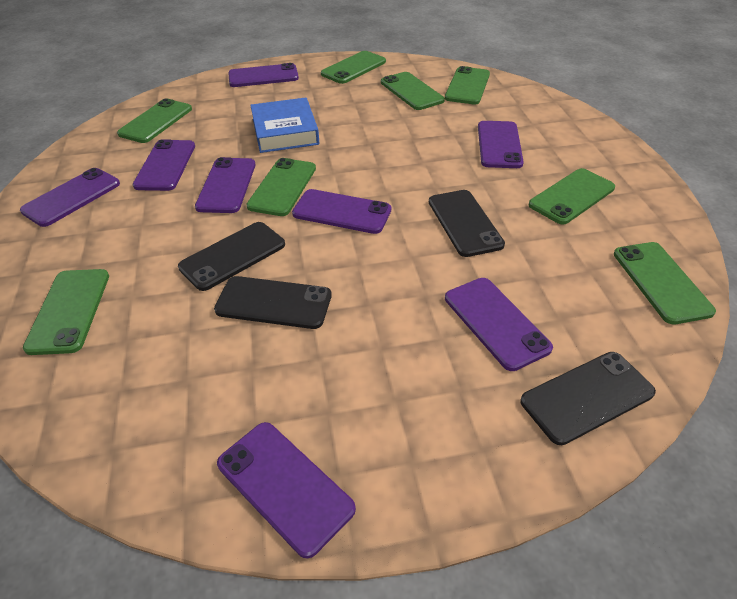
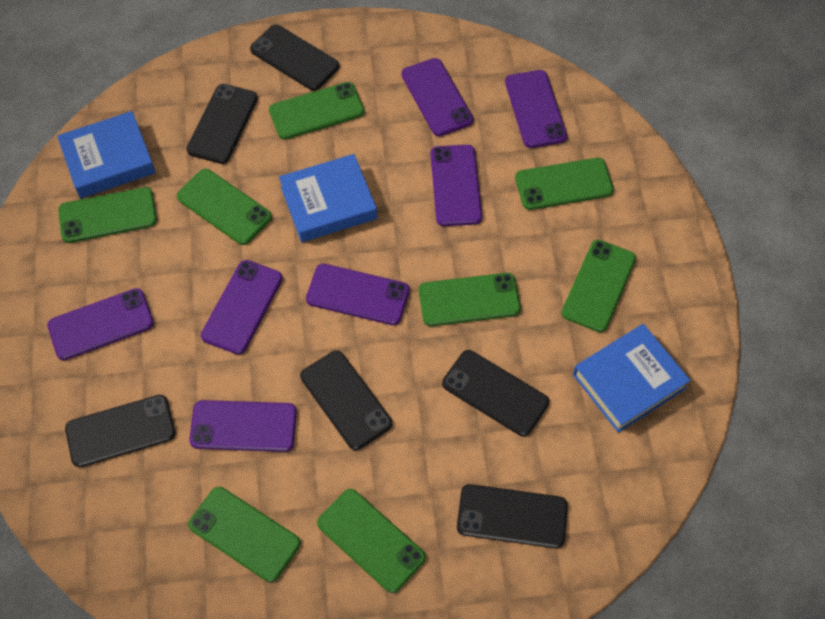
black phone: 4 -> 6
blue book: 1 -> 3
purple phone: 8 -> 7

